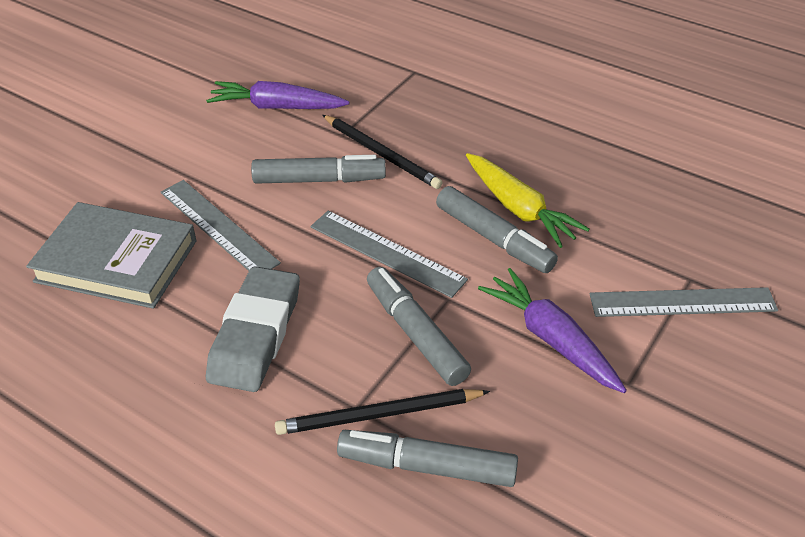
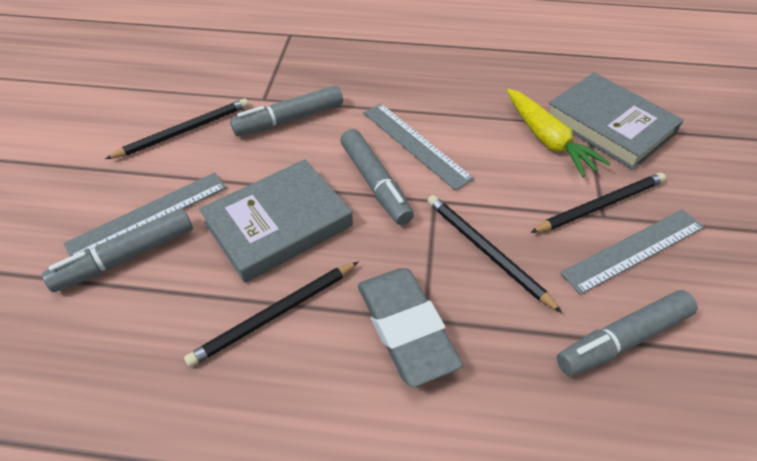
black pencil: 2 -> 4
grey book: 1 -> 2
purple carrot: 2 -> 0

